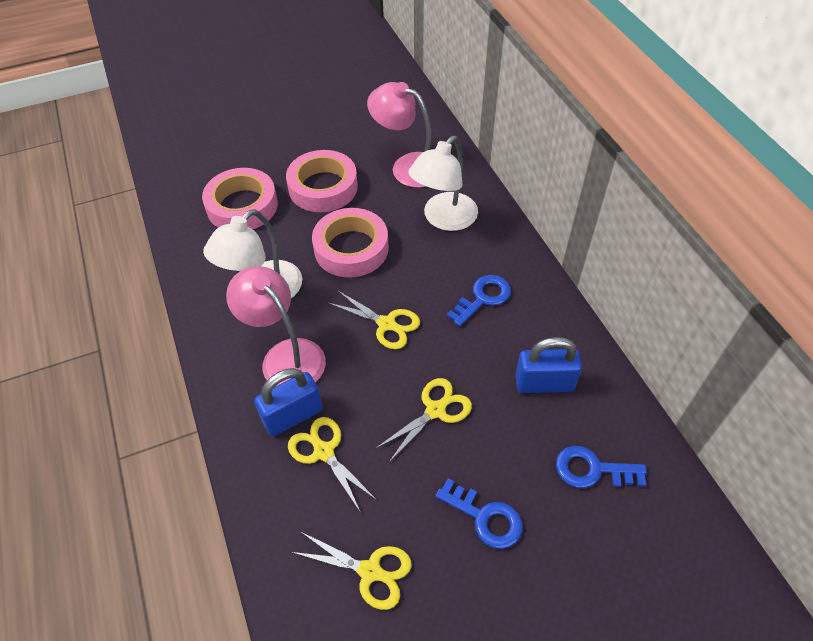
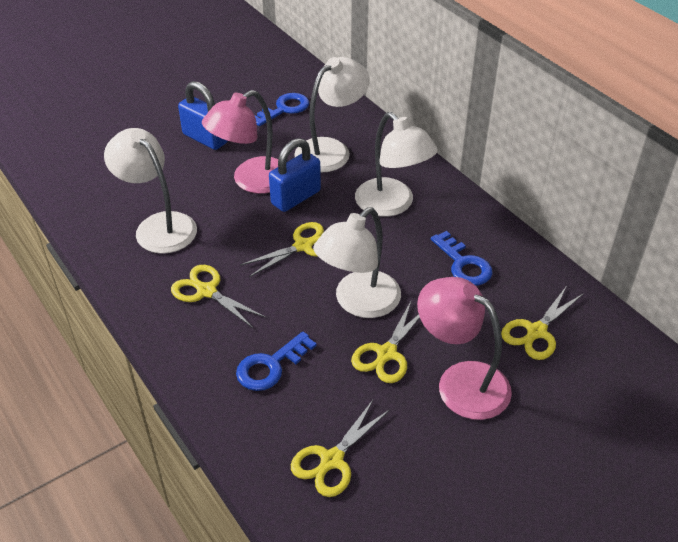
pink tape: 3 -> 0
white lamp: 2 -> 4
yellow scissors: 4 -> 5

